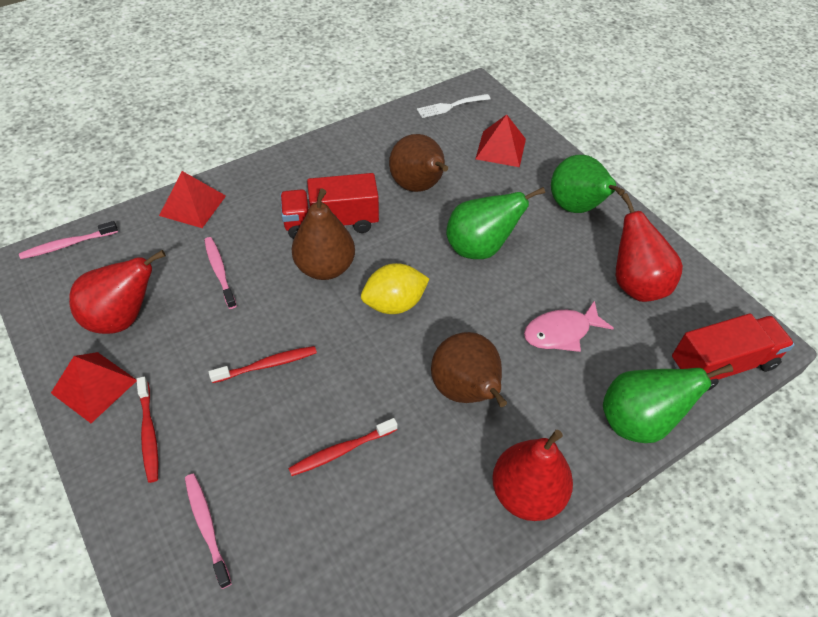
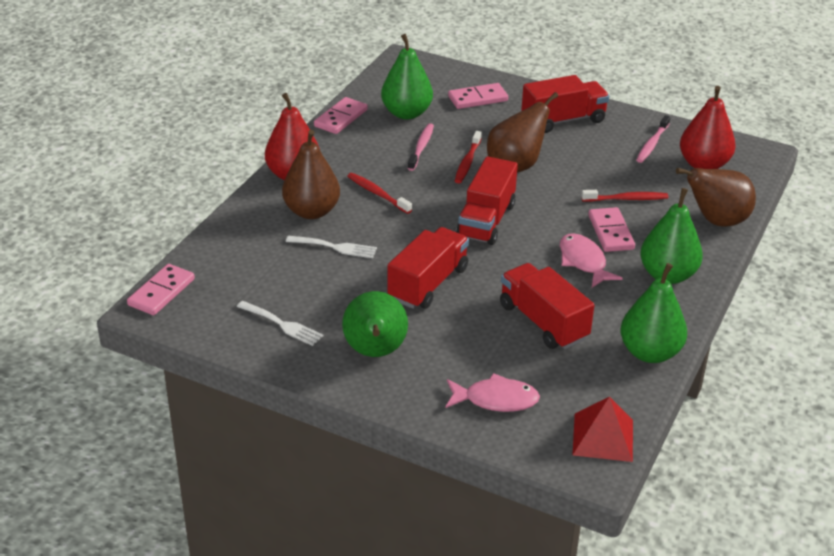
green pear: 3 -> 4
pink domino: 0 -> 4
pink fish: 1 -> 2
pink toothbrush: 3 -> 2
red pear: 3 -> 2
red pyramid: 3 -> 1
red truck: 2 -> 4
white fork: 1 -> 2
yellow lemon: 1 -> 0

